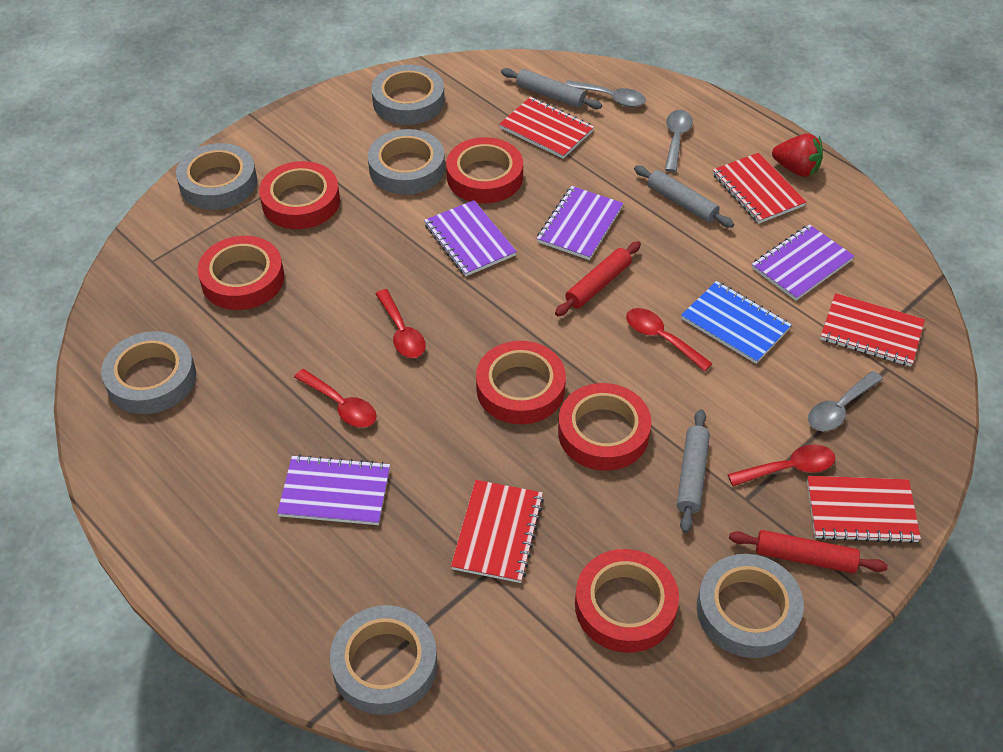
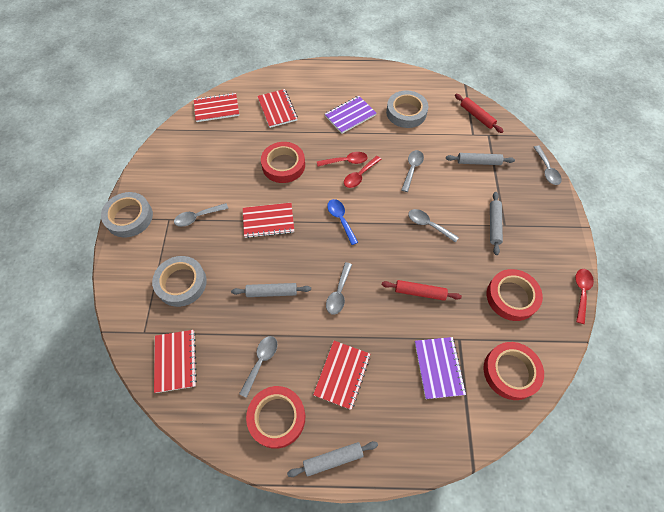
blue notebook: 1 -> 0
blue spoon: 0 -> 1
grey rolling pin: 3 -> 4
grey spoon: 3 -> 6
grey tape: 6 -> 3
purple notebook: 4 -> 2
red spoon: 4 -> 3
red strawberry: 1 -> 0
red tape: 6 -> 4

